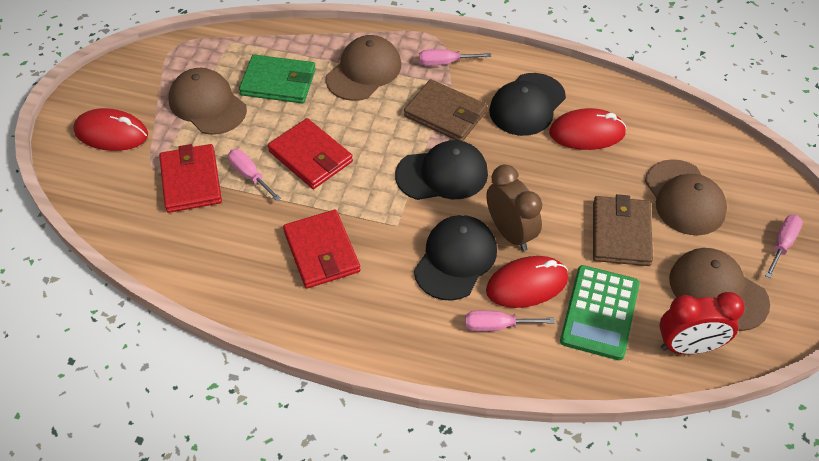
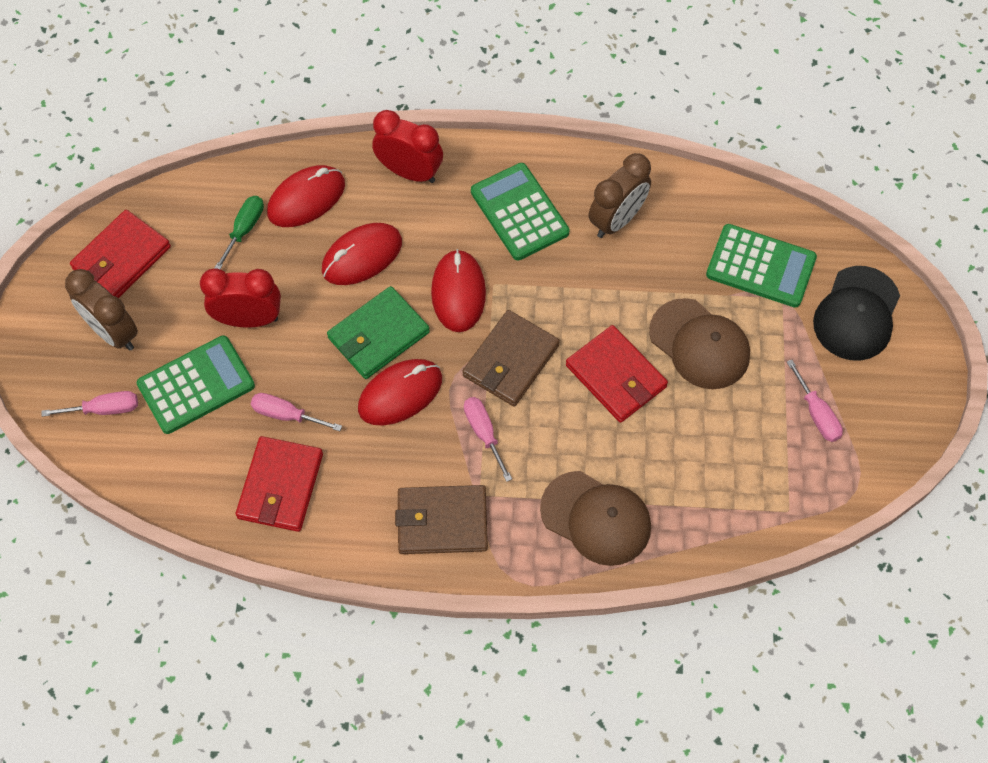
black cap: 3 -> 1
brown cap: 4 -> 2
brown clock: 1 -> 2
green calculator: 1 -> 3
green screwdriver: 0 -> 1
red clock: 1 -> 2
red mouse: 3 -> 4

